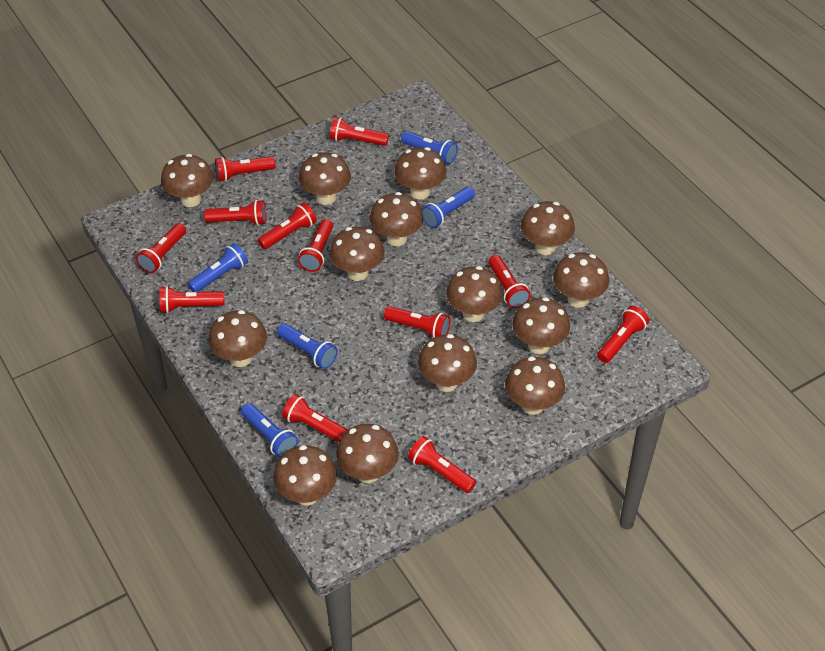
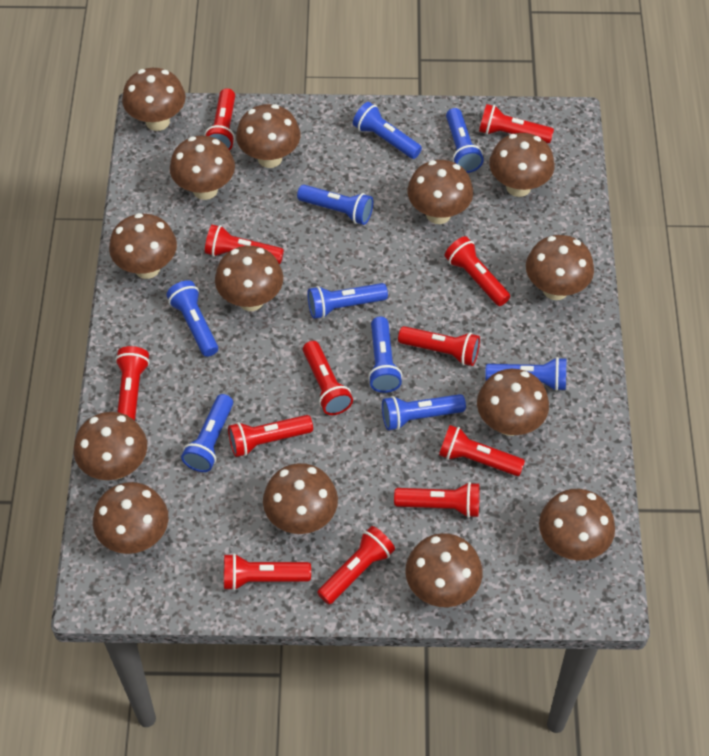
blue flashlight: 5 -> 9

